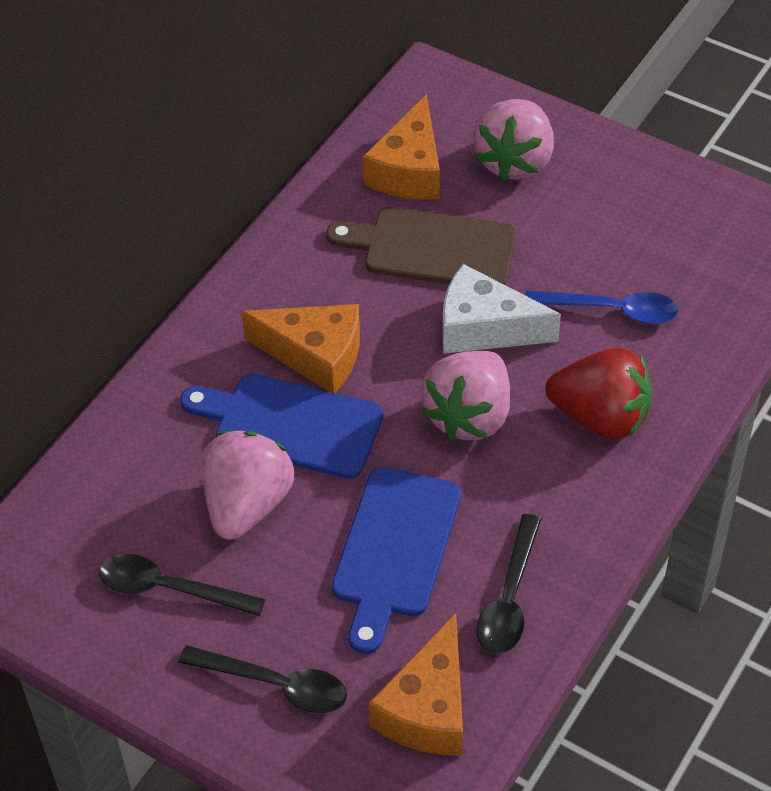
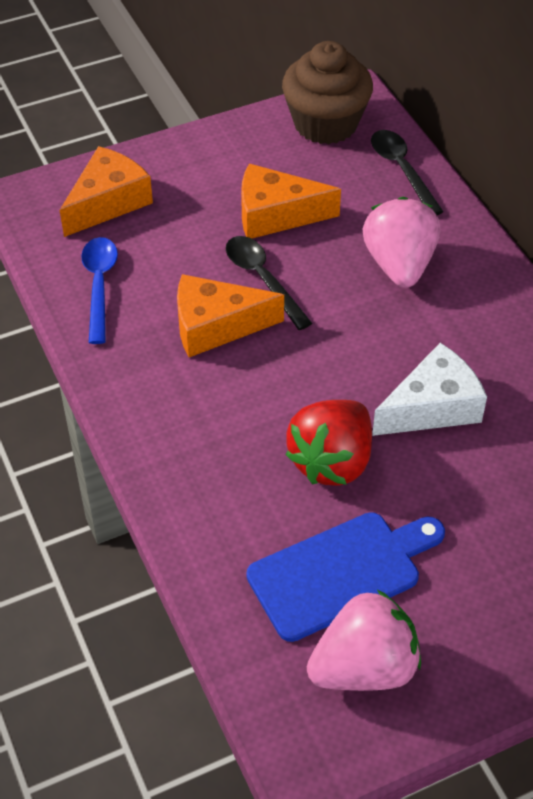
black spoon: 3 -> 2
blue cutting board: 2 -> 1
brown cupcake: 0 -> 1
brown cutting board: 1 -> 0
pink strawberry: 3 -> 2

